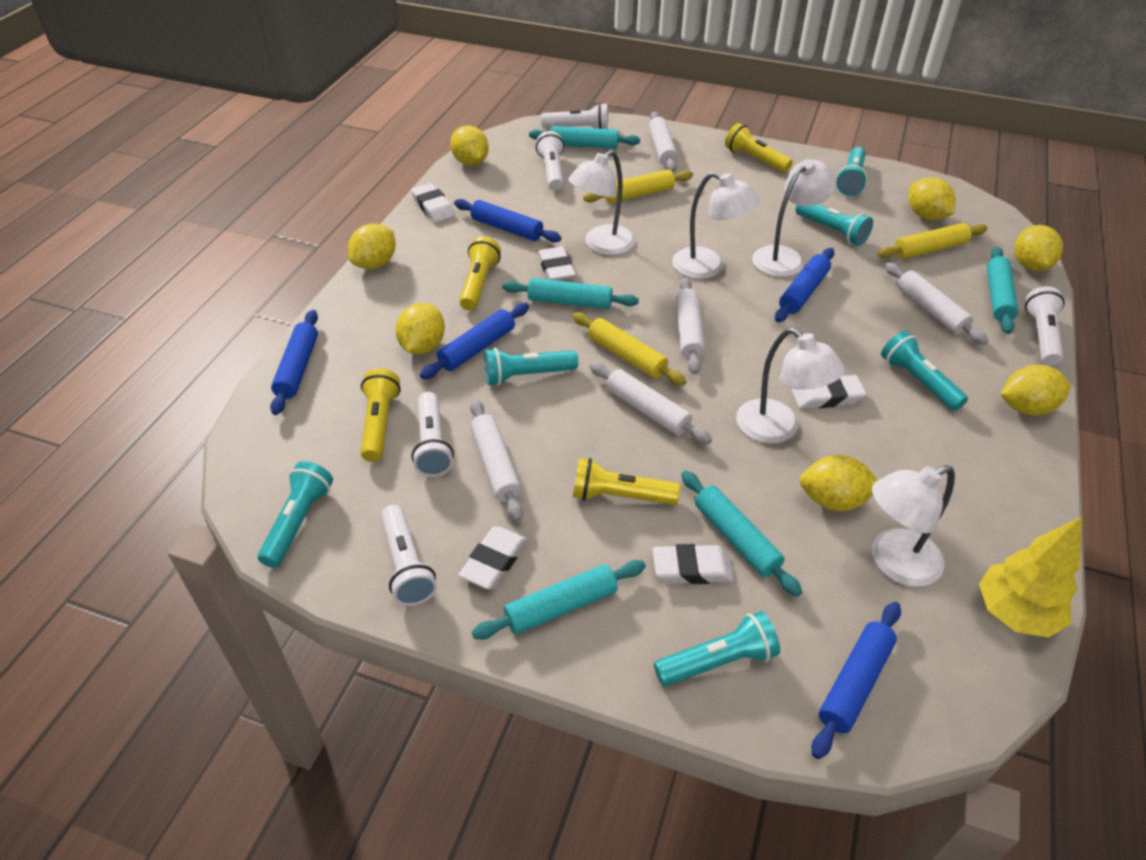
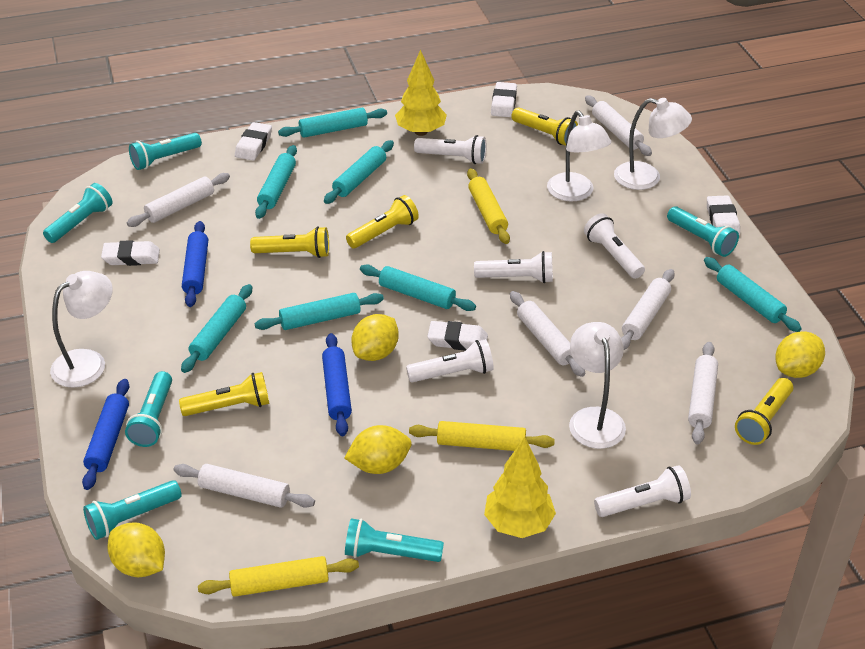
blue rolling pin: 5 -> 3
turquoise rolling pin: 5 -> 7
white lamp: 5 -> 4
white rolling pin: 5 -> 6
yellow flashlight: 4 -> 5
yellow lemon: 7 -> 4
yellow tree: 1 -> 2

